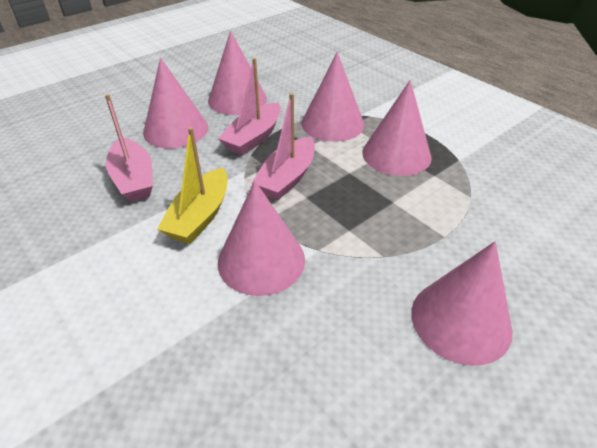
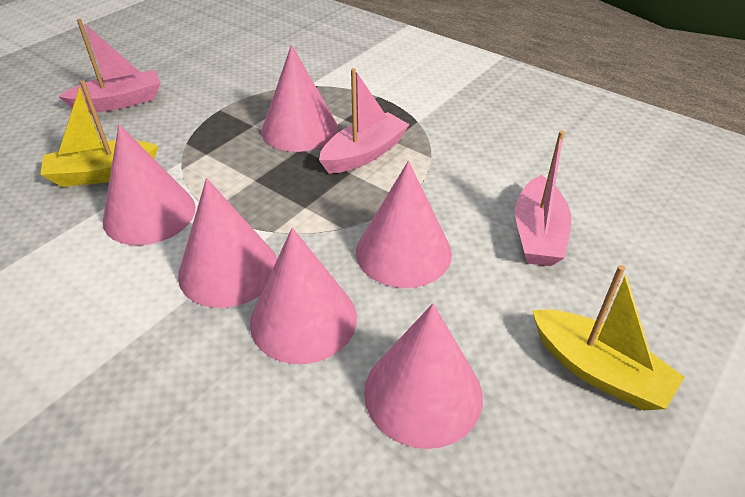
yellow boat: 1 -> 2

